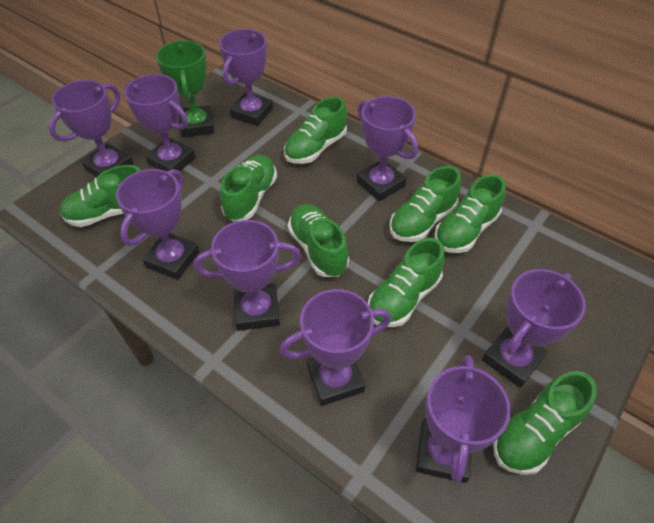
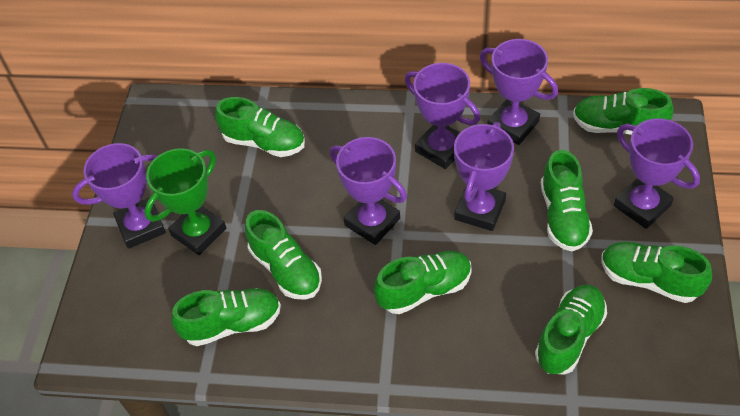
purple trophy: 9 -> 6

